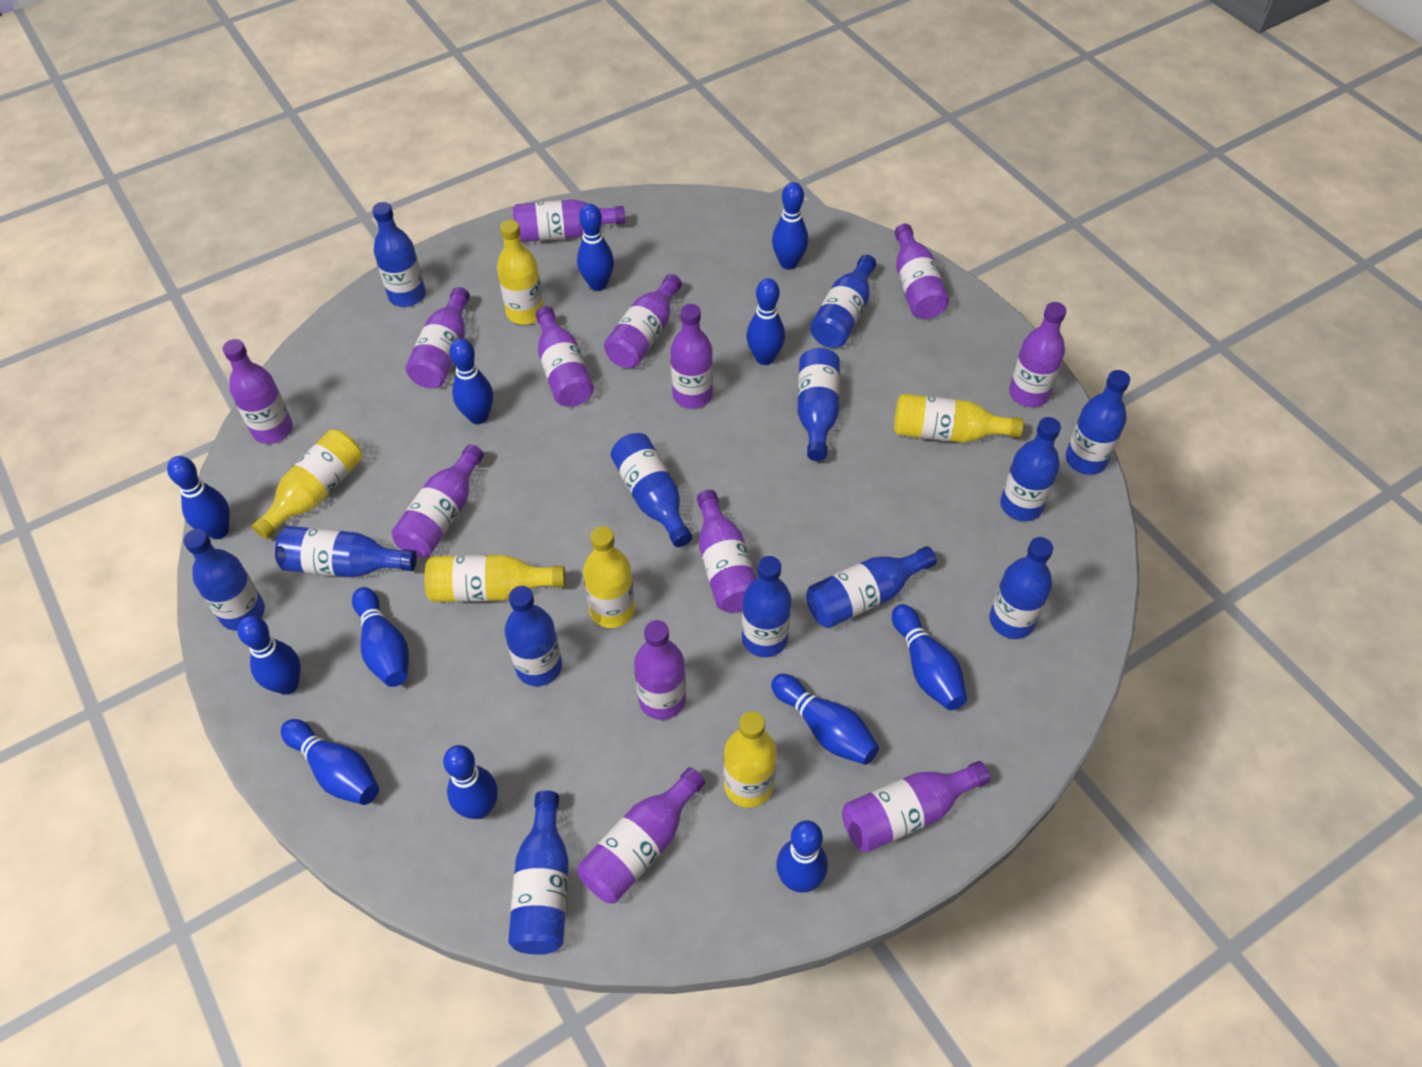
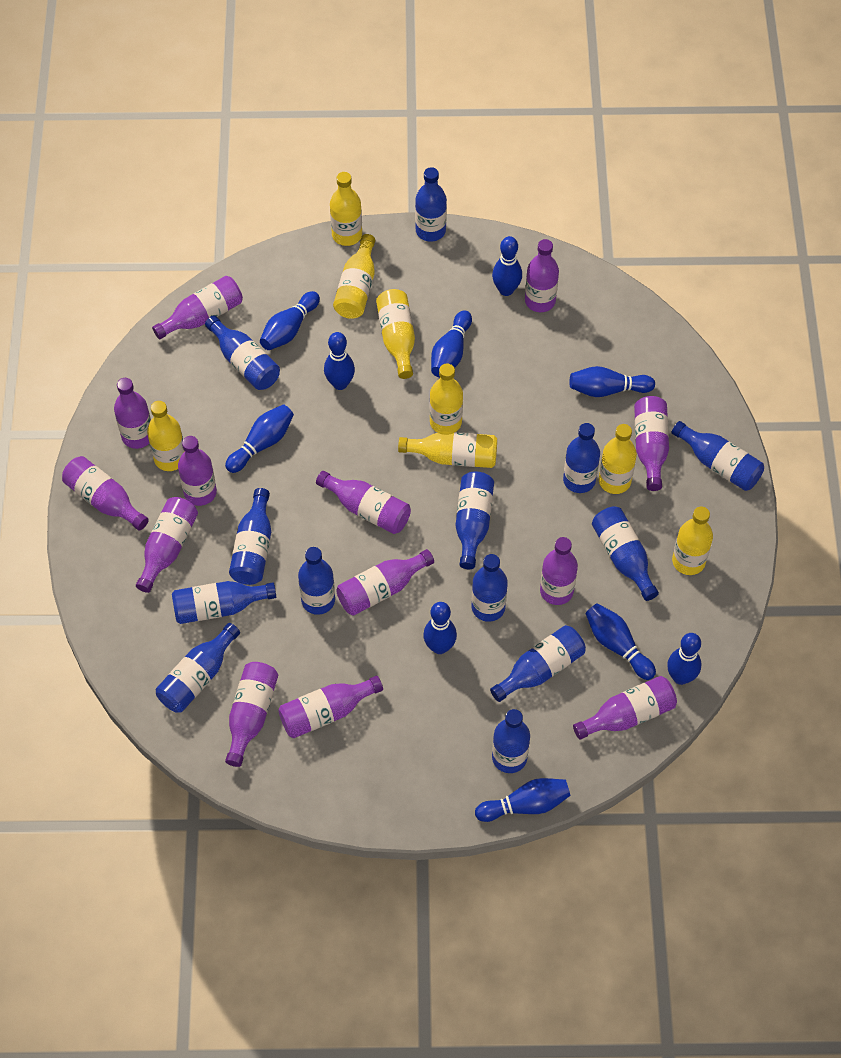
blue bowling pin: 12 -> 10
yellow bottle: 6 -> 8

